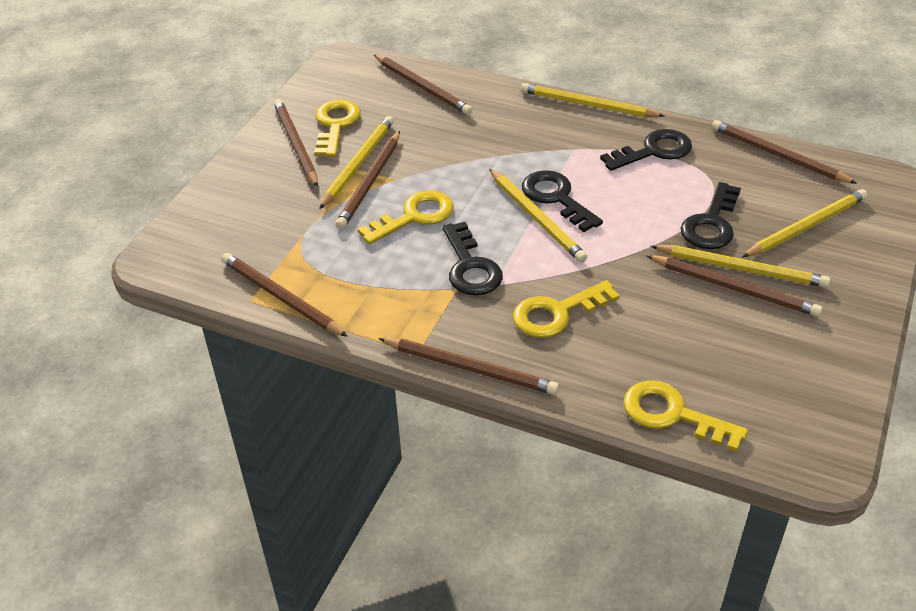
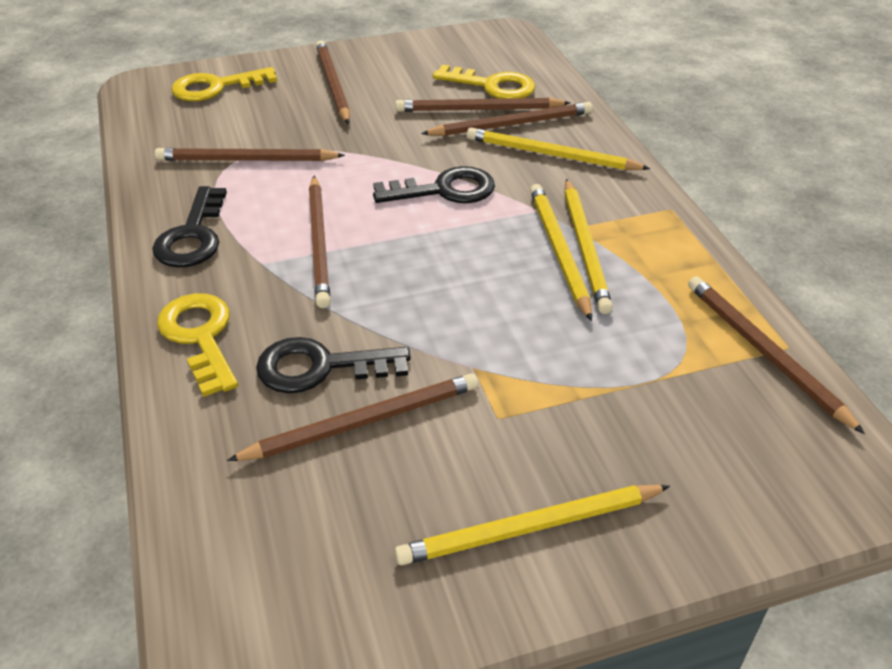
black key: 4 -> 3
yellow key: 4 -> 3
yellow pencil: 5 -> 4

